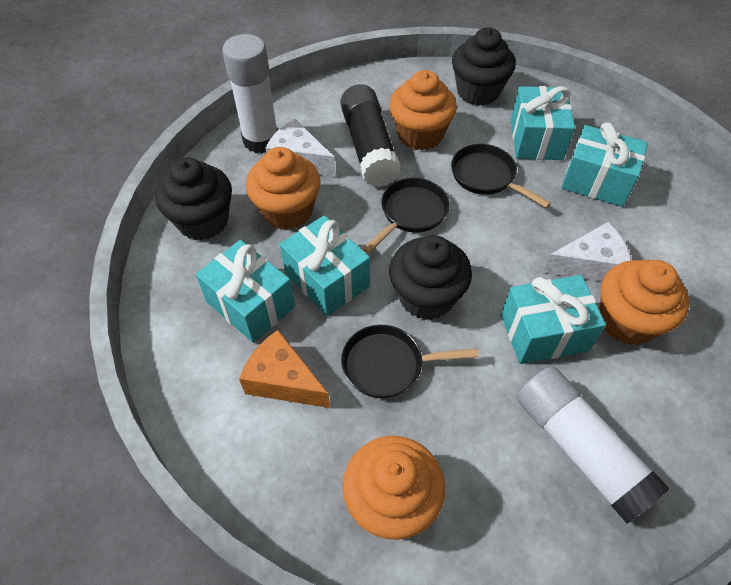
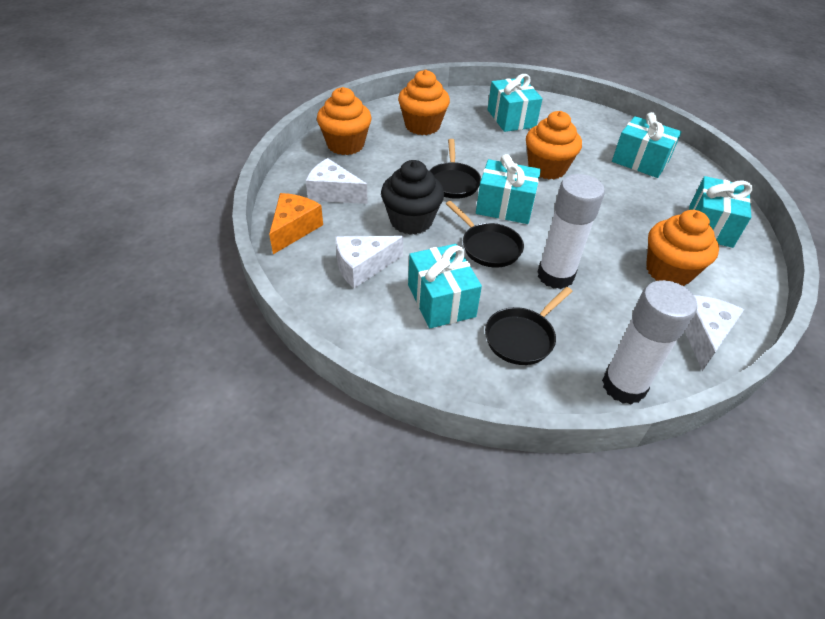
black cupcake: 3 -> 1
black glue stick: 1 -> 0
white cheese: 2 -> 3

